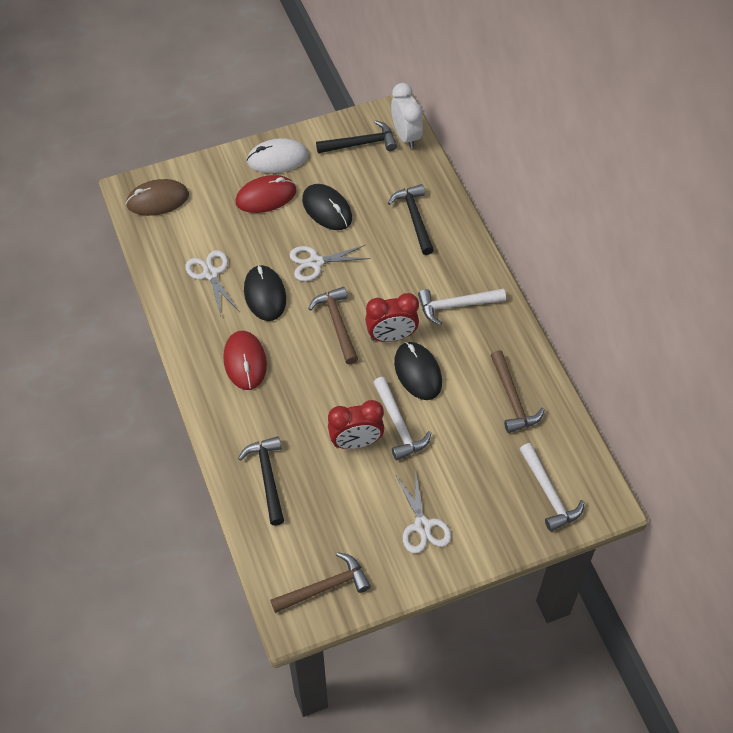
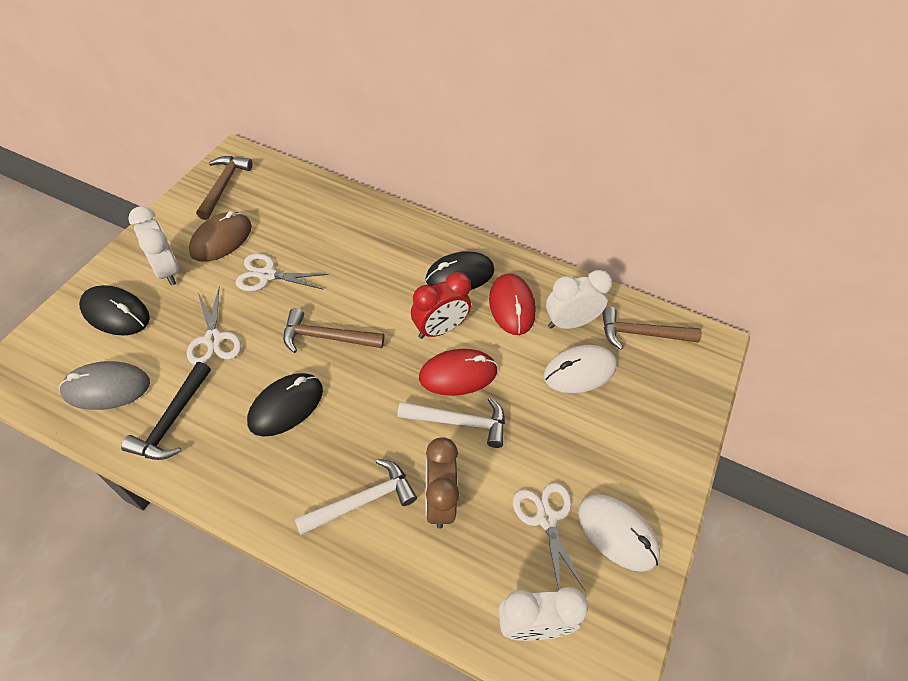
black hammer: 3 -> 1
brown clock: 0 -> 1
grey mouse: 0 -> 1
red clock: 2 -> 1
white clock: 1 -> 3
white hammer: 3 -> 2
white mouse: 1 -> 2

